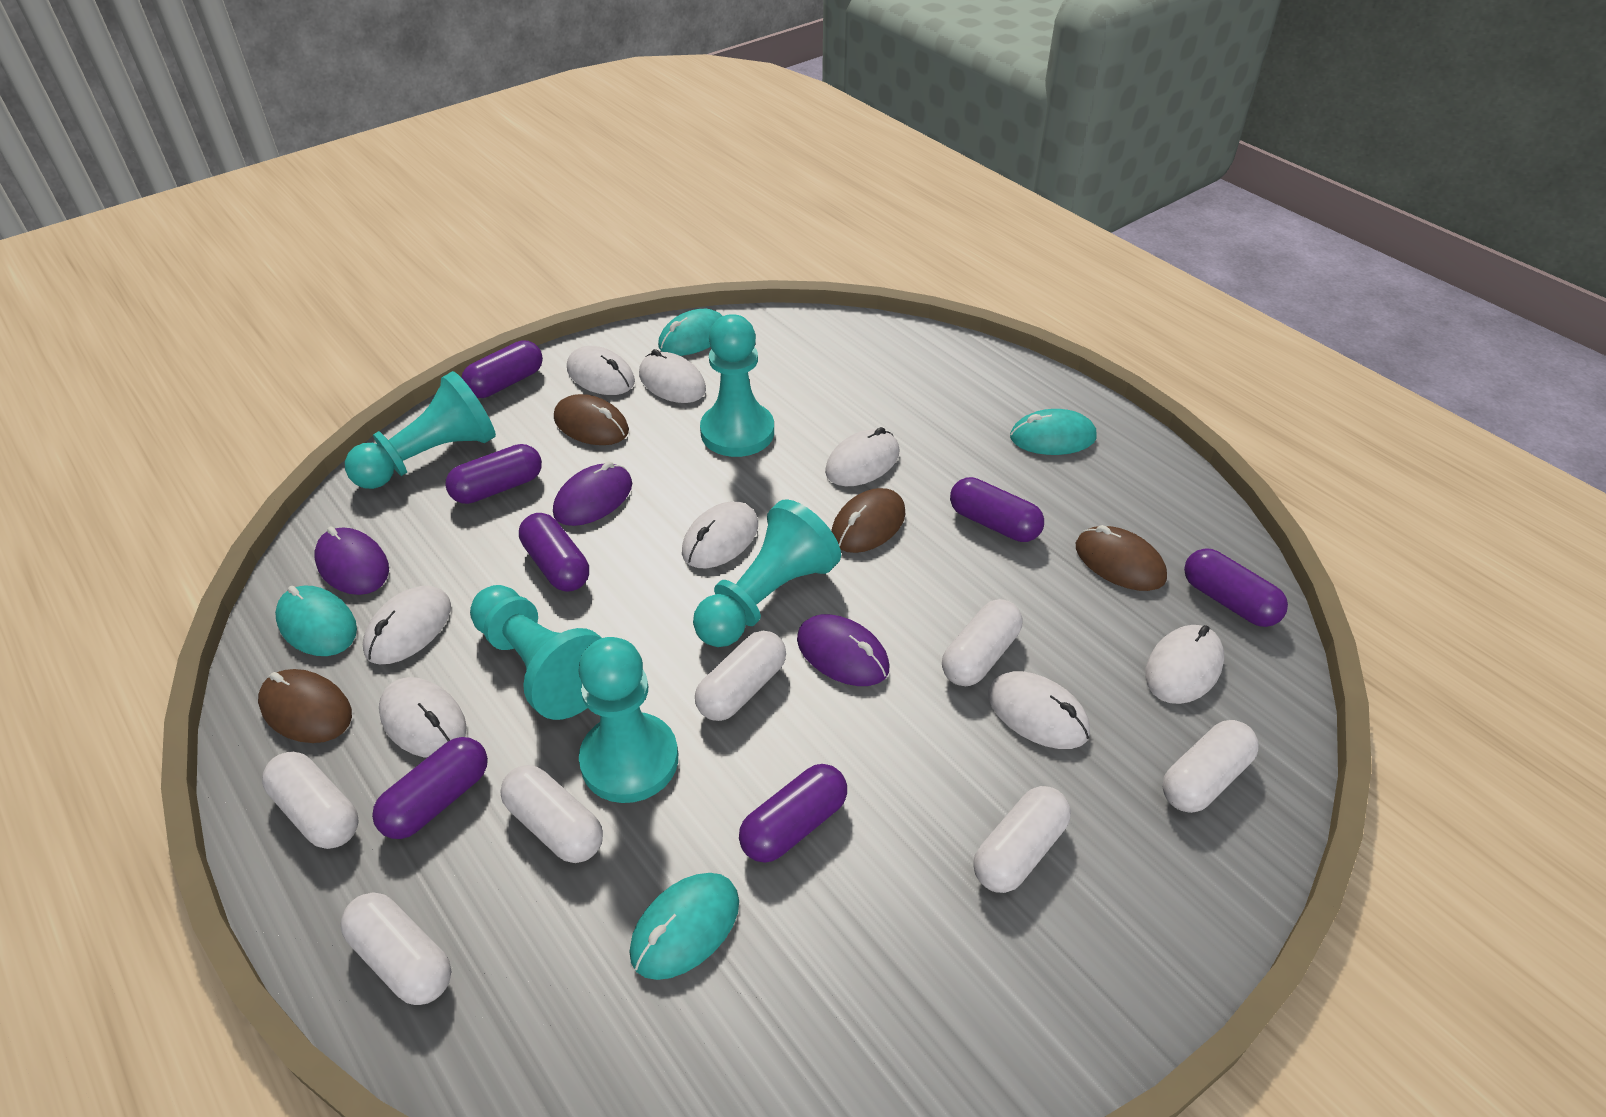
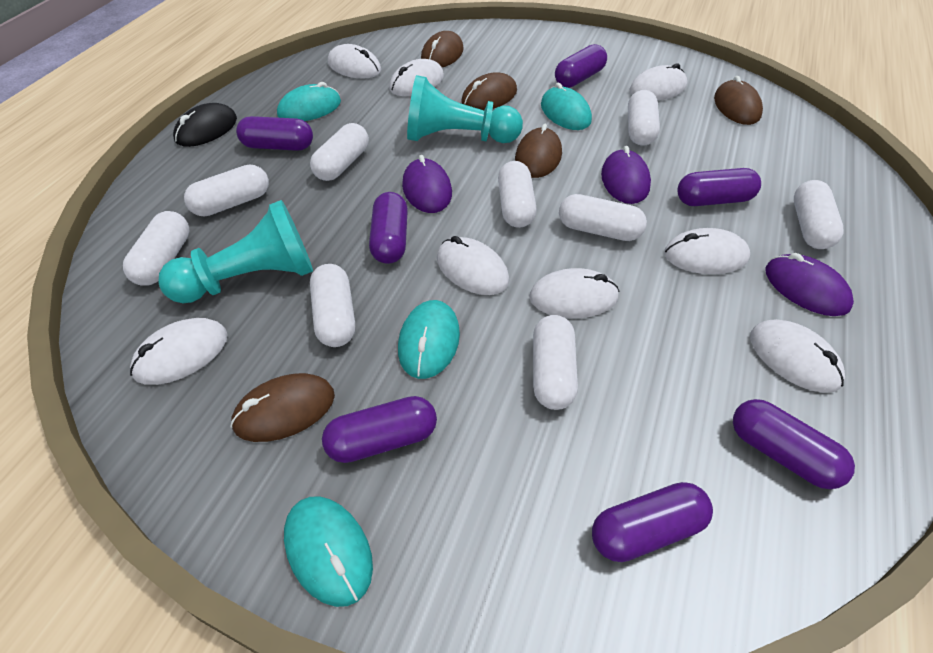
black mouse: 0 -> 1
brown mouse: 4 -> 5
turquoise pawn: 5 -> 2
white capsule: 7 -> 9

